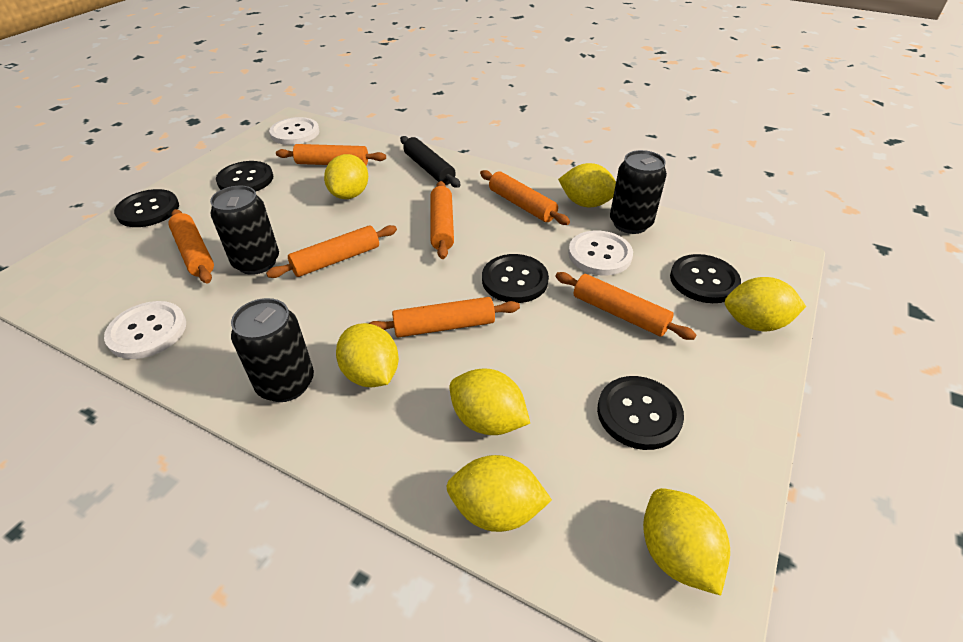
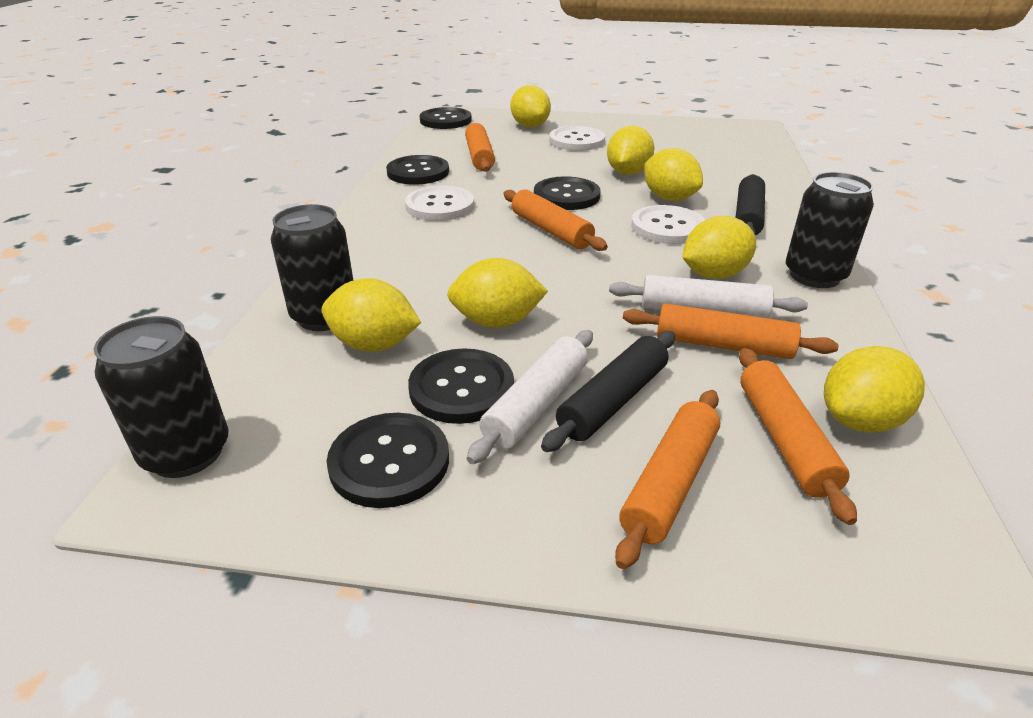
black rolling pin: 1 -> 2
orange rolling pin: 7 -> 5
white rolling pin: 0 -> 2

